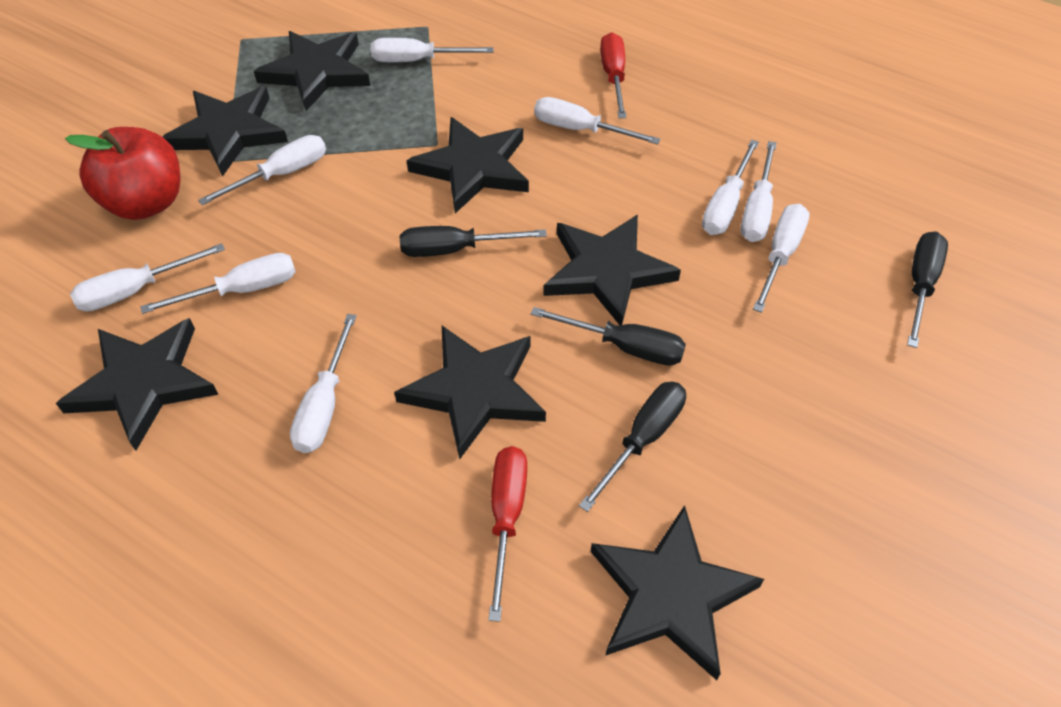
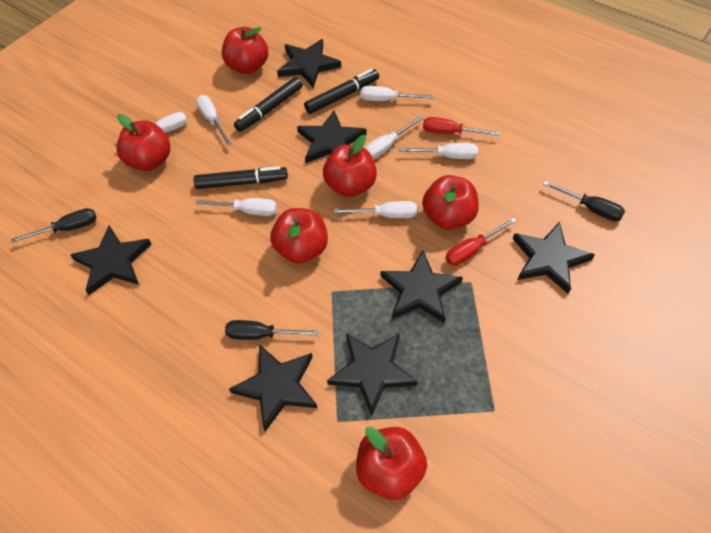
black marker: 0 -> 3
black screwdriver: 4 -> 3
red apple: 1 -> 6
white screwdriver: 9 -> 7

